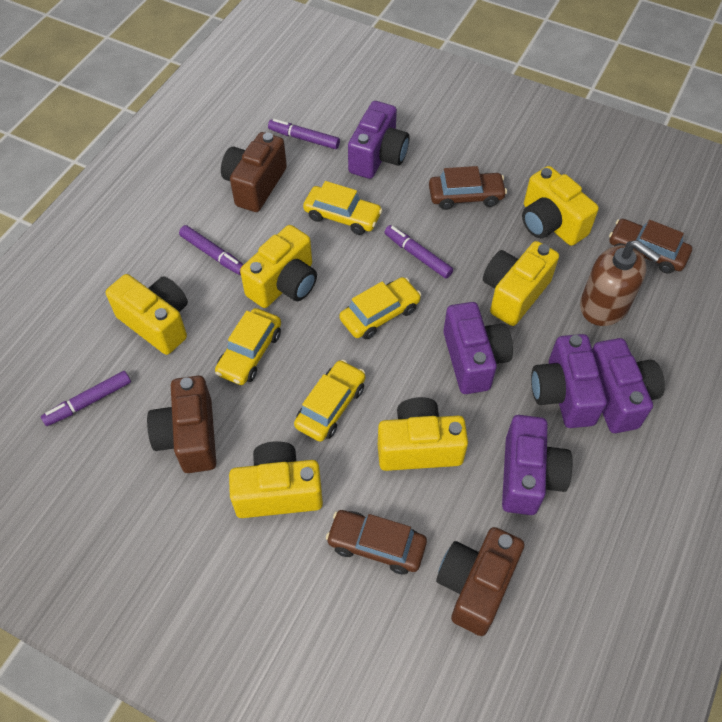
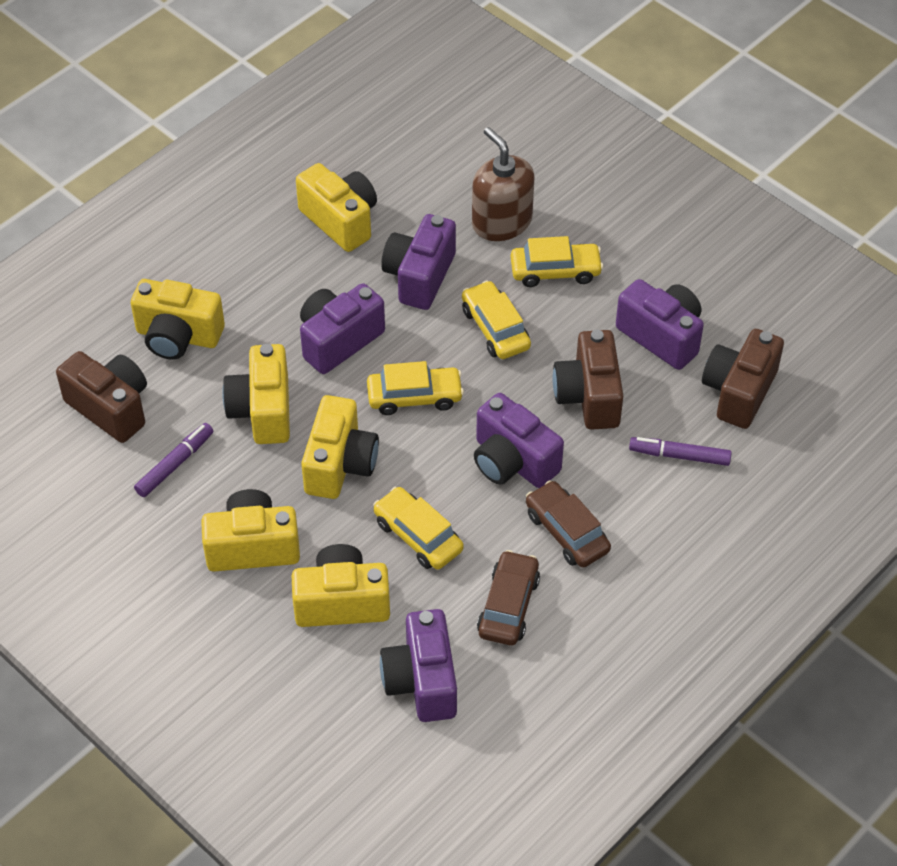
brown car: 3 -> 2
purple marker: 4 -> 2

